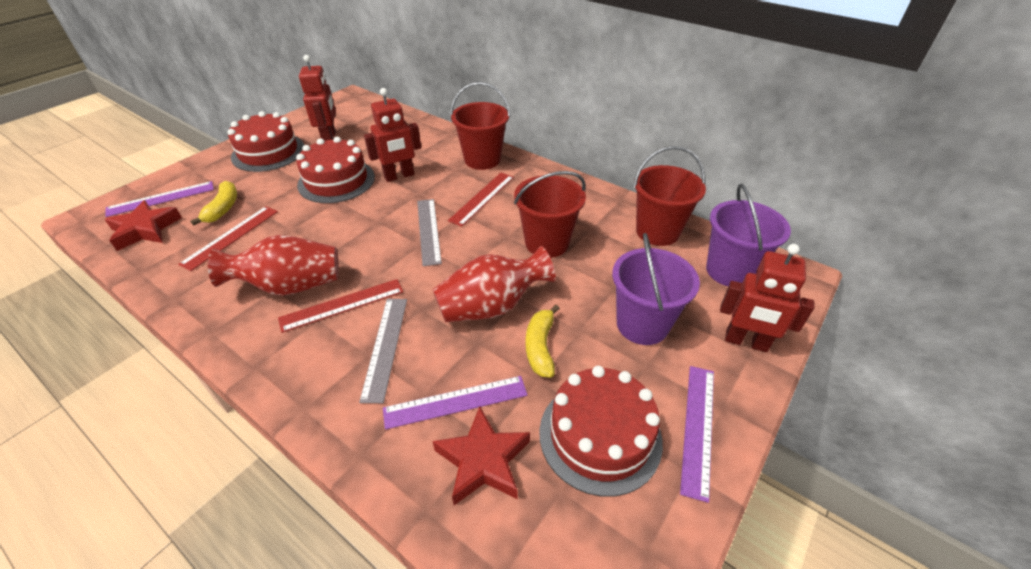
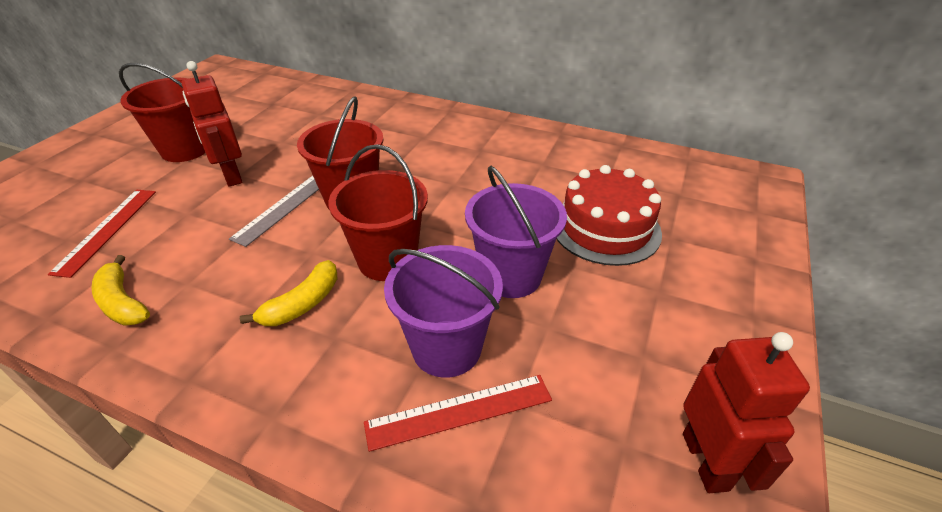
grey ruler: 2 -> 1
purple ruler: 3 -> 0
red cake: 3 -> 1
red robot: 3 -> 2
red ruler: 3 -> 2
red star: 2 -> 0
red vase: 2 -> 0

